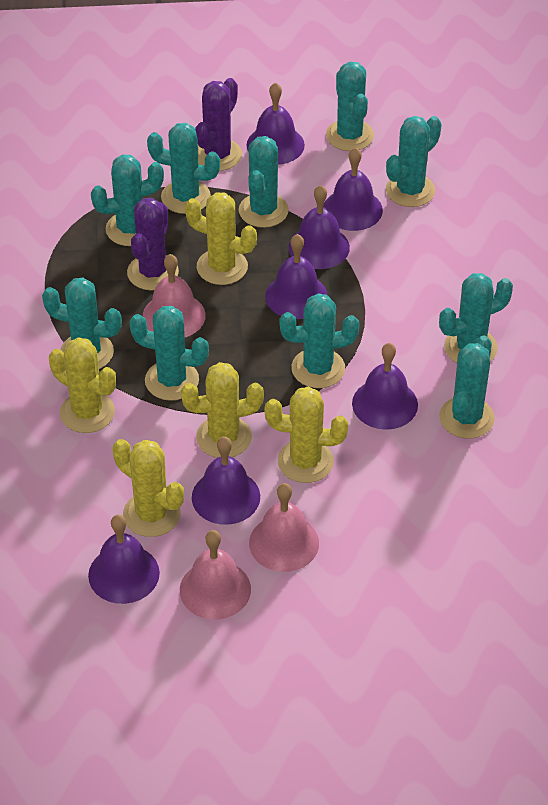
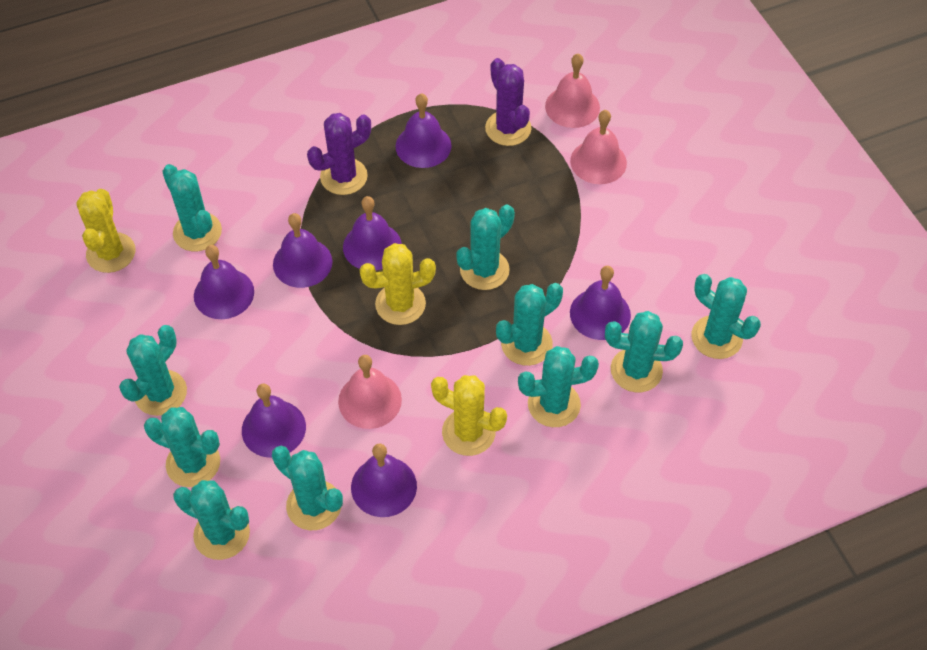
yellow cactus: 5 -> 3

